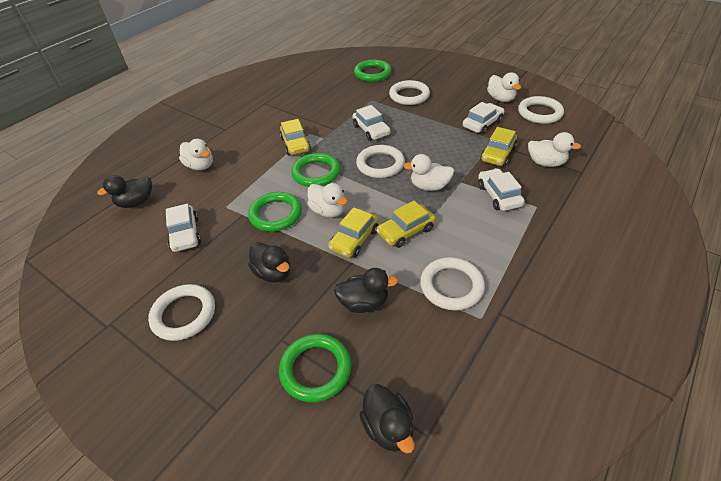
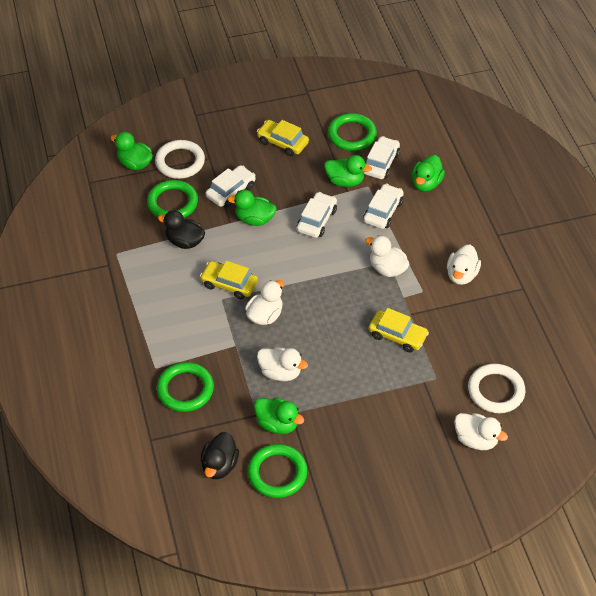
black duck: 4 -> 2
green duck: 0 -> 5
white ring: 5 -> 2
yellow car: 4 -> 3

